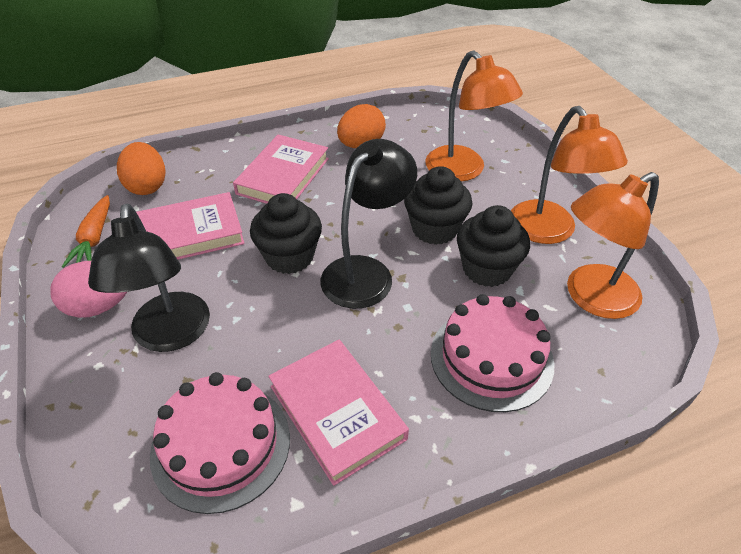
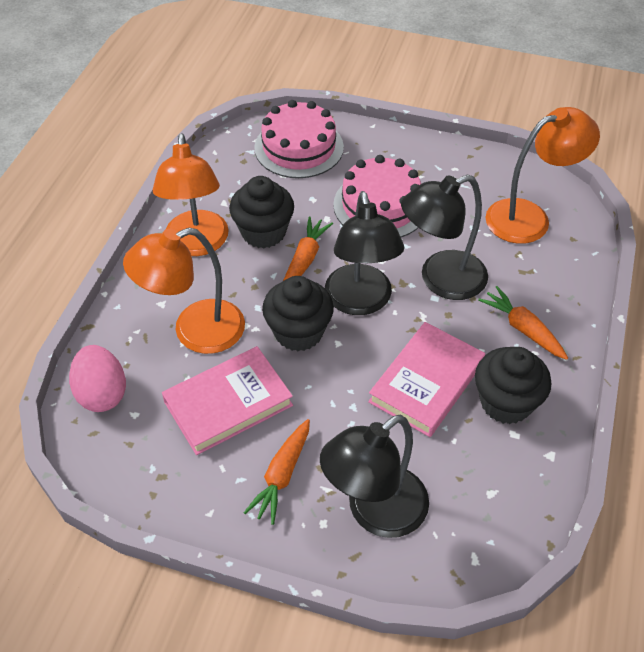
black lamp: 2 -> 3
orange carrot: 1 -> 3
orange egg: 2 -> 0
pink book: 3 -> 2

